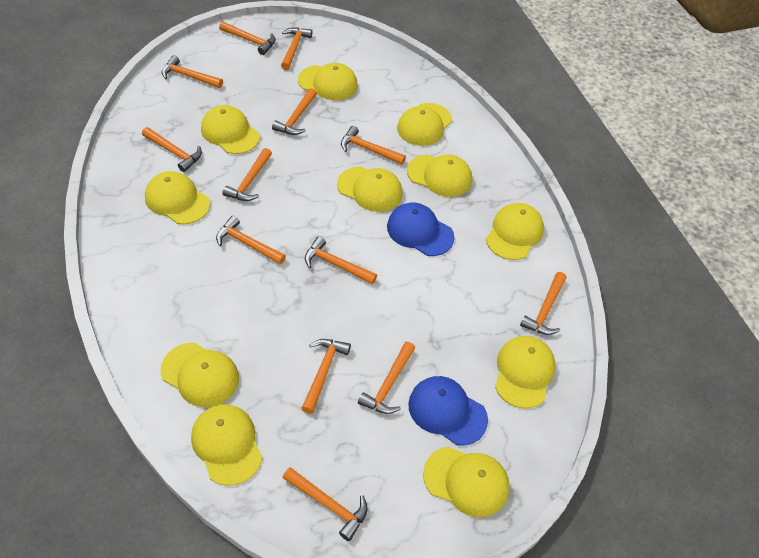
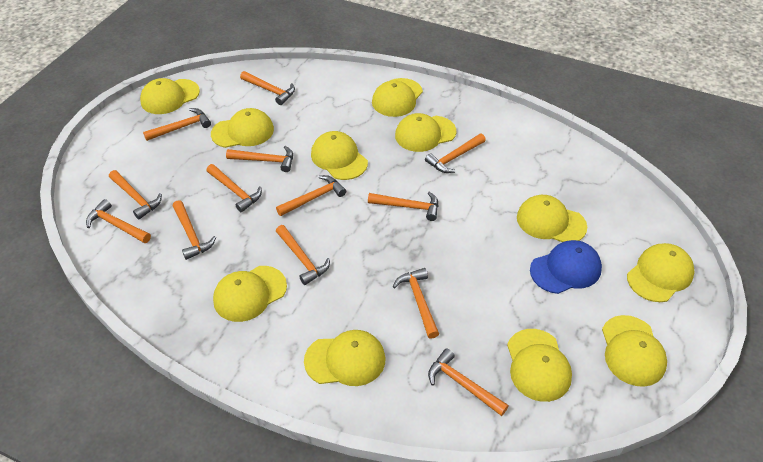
blue cap: 2 -> 1

